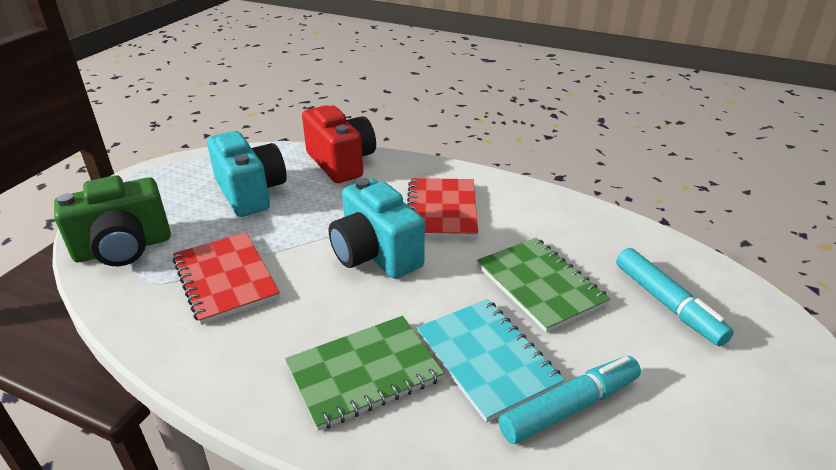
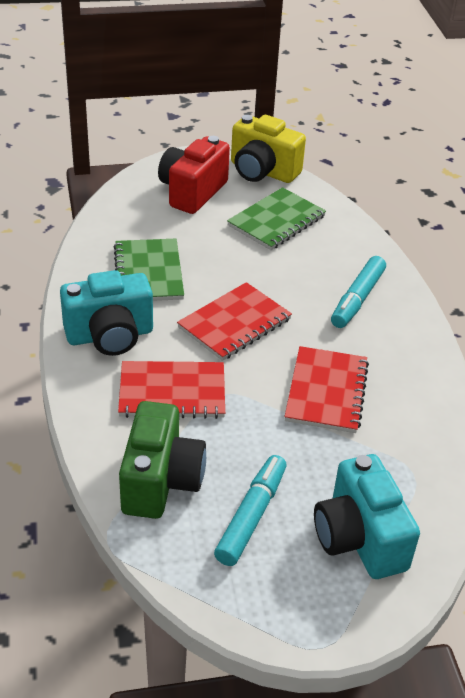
red notebook: 2 -> 3
turquoise notebook: 1 -> 0
yellow camera: 0 -> 1

